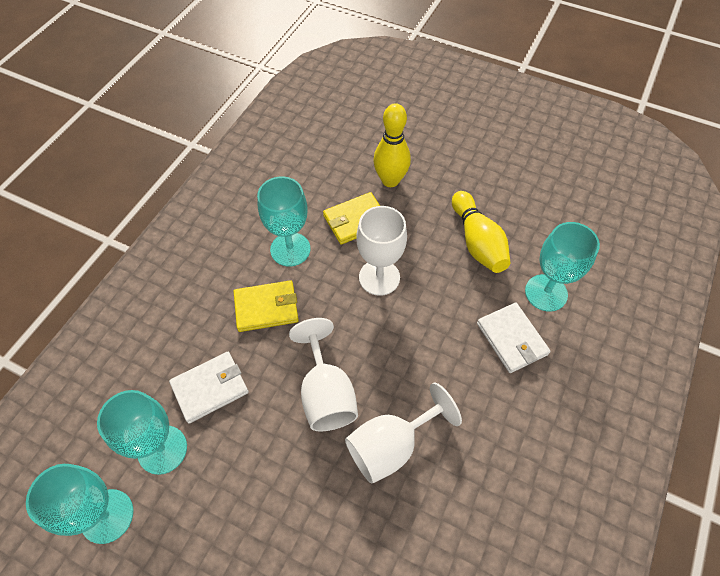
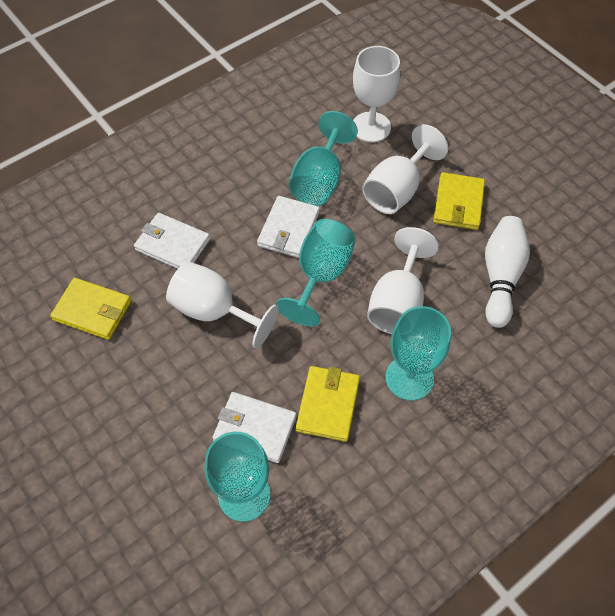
white bowling pin: 0 -> 1
white goblet: 3 -> 4
white wallet: 2 -> 3
yellow bowling pin: 2 -> 0
yellow wallet: 2 -> 3

